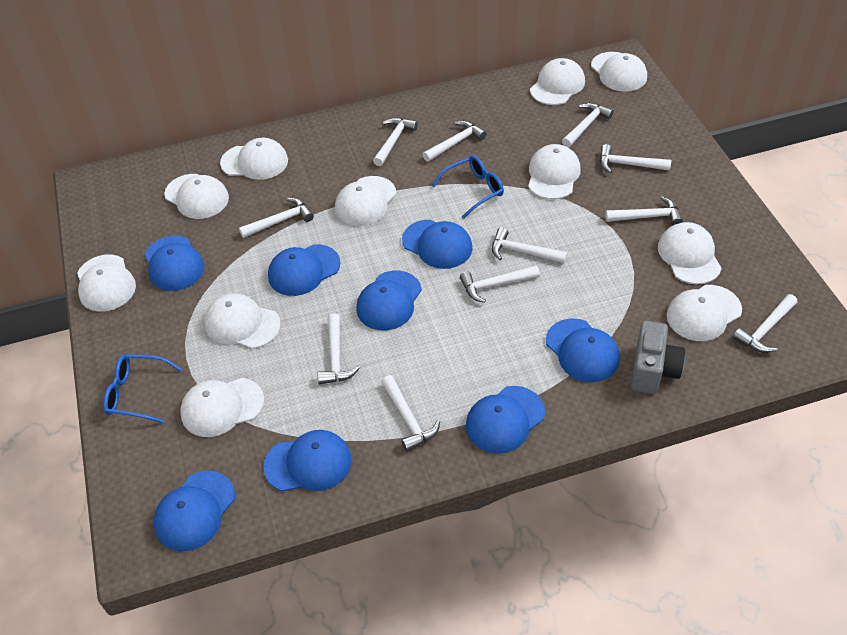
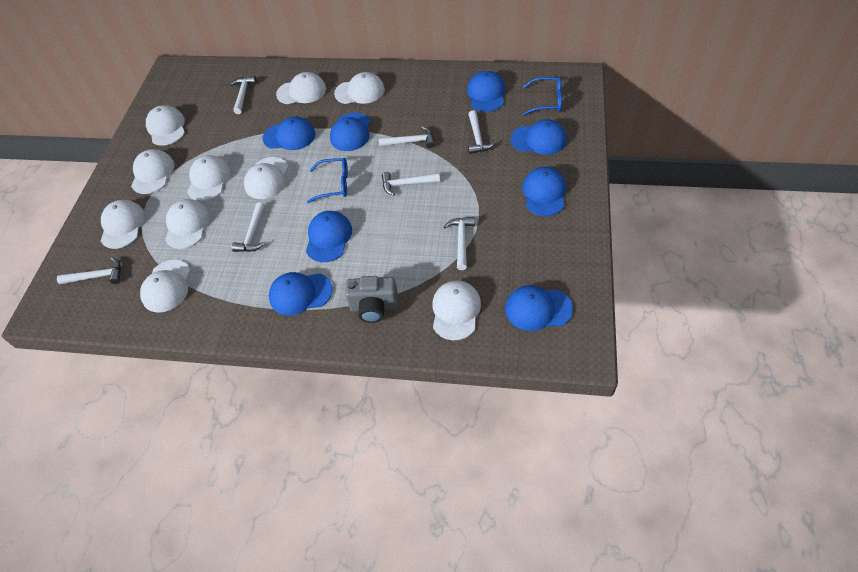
white cap: 11 -> 10
white hammer: 11 -> 7

